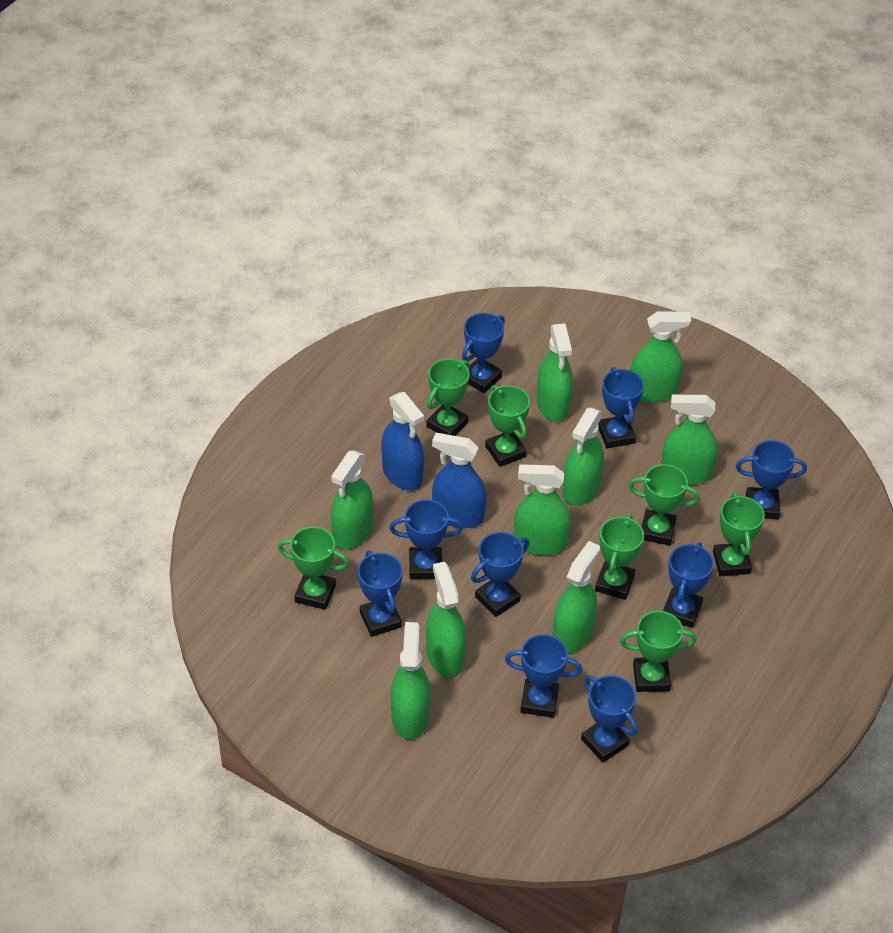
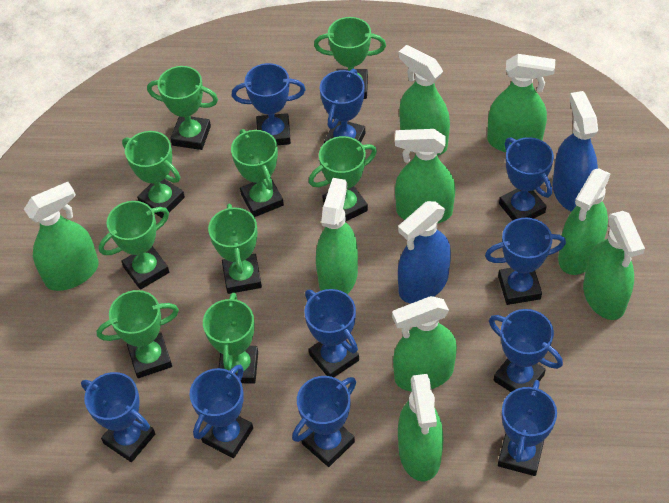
blue trophy: 9 -> 10
green trophy: 7 -> 9

